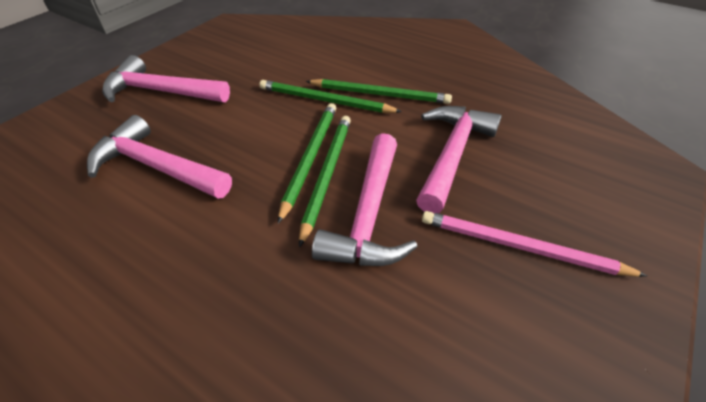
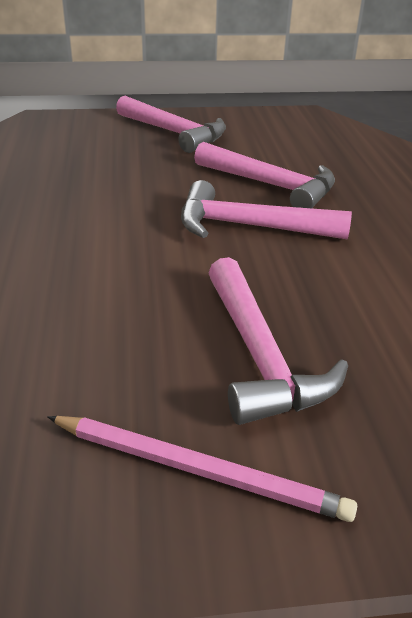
green pencil: 4 -> 0

